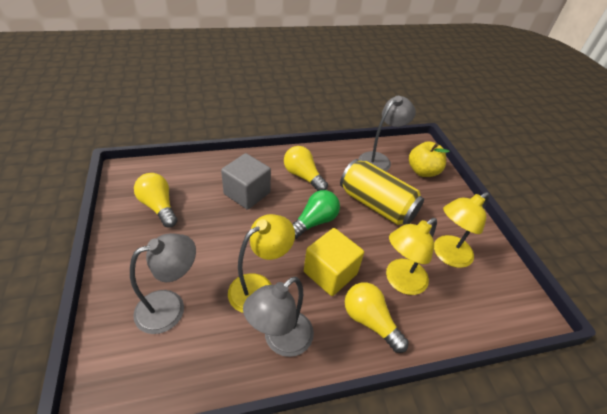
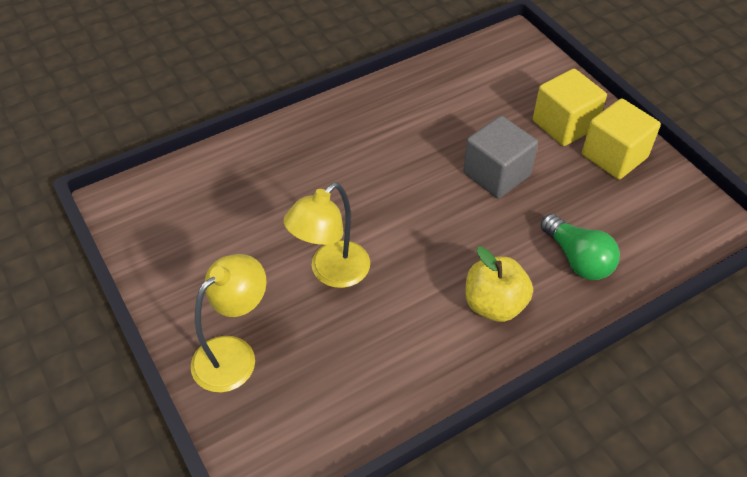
grey lamp: 3 -> 0
yellow can: 1 -> 0
yellow cube: 1 -> 2
yellow lamp: 3 -> 2
yellow light bulb: 3 -> 0

